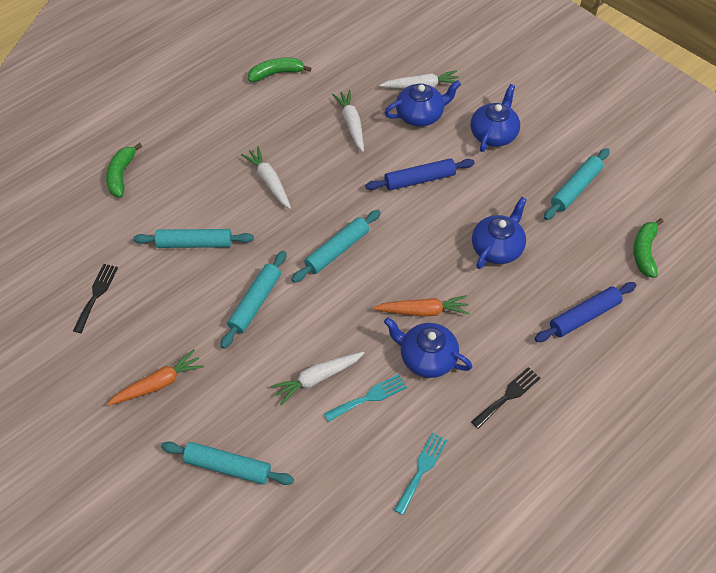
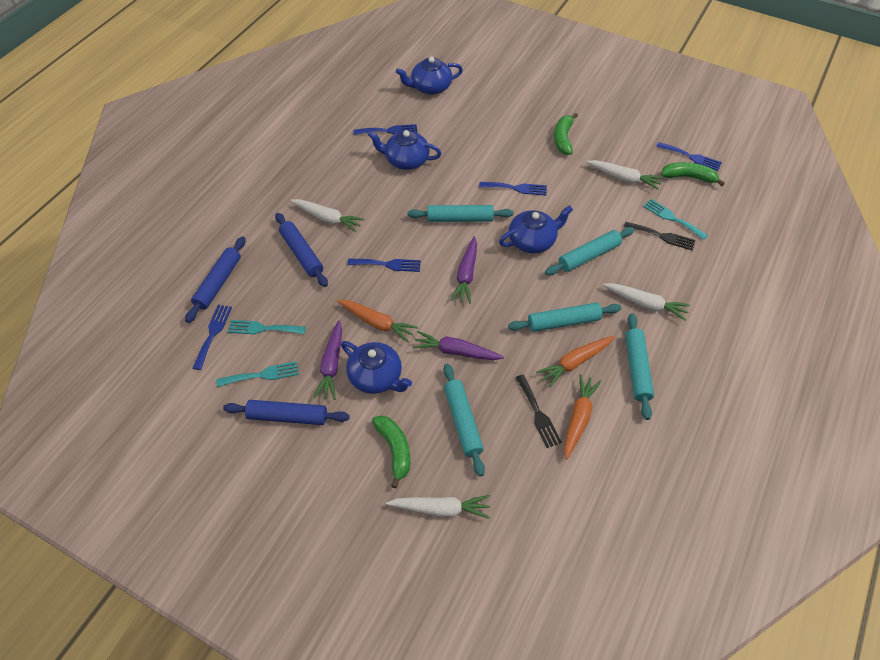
blue fork: 0 -> 5
blue rolling pin: 2 -> 3
orange carrot: 2 -> 3
purple carrot: 0 -> 3
turquoise fork: 2 -> 3

